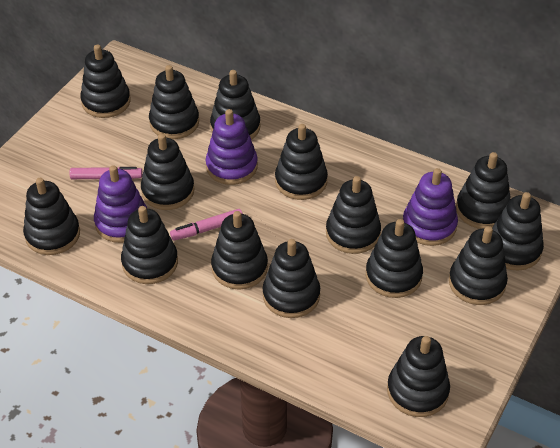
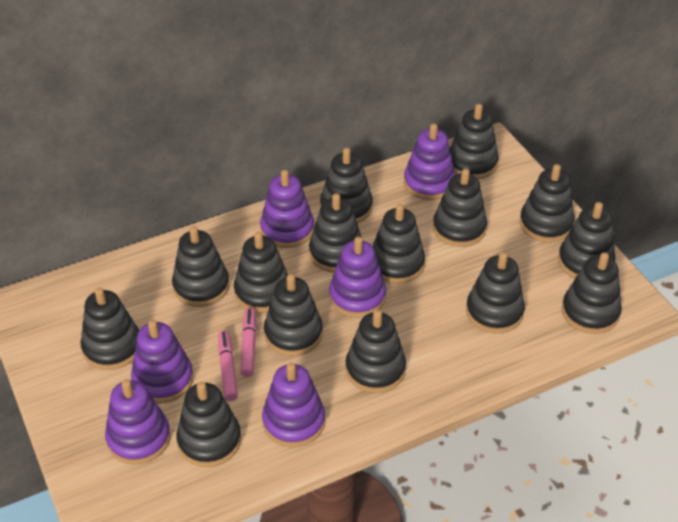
purple stacking toy: 3 -> 6

